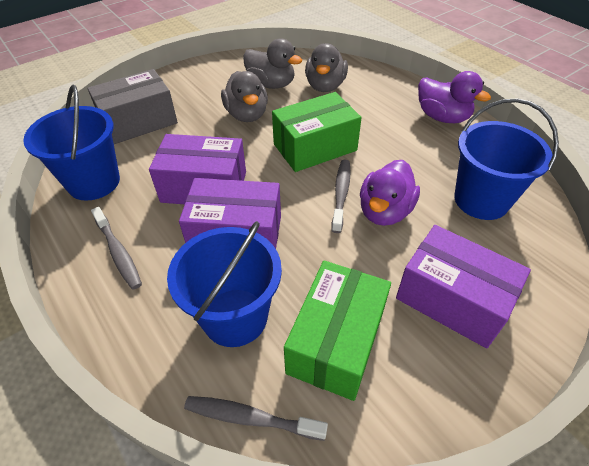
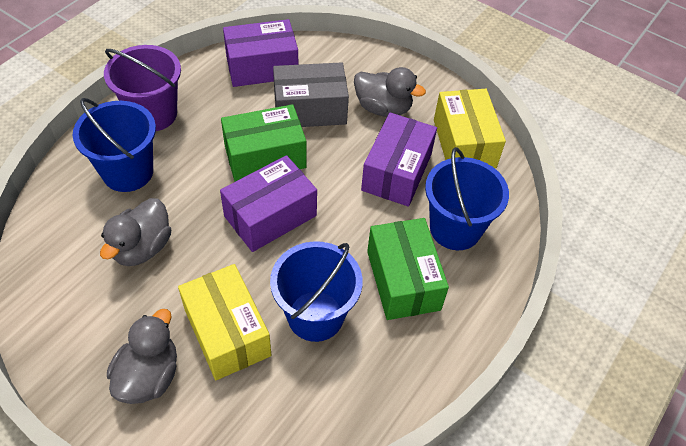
grey toothbrush: 3 -> 0
purple bucket: 0 -> 1
purple duck: 2 -> 0
yellow box: 0 -> 2

